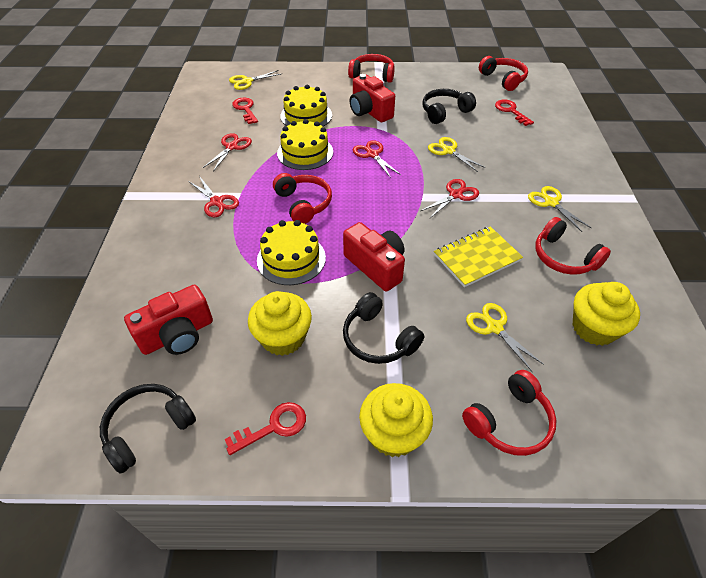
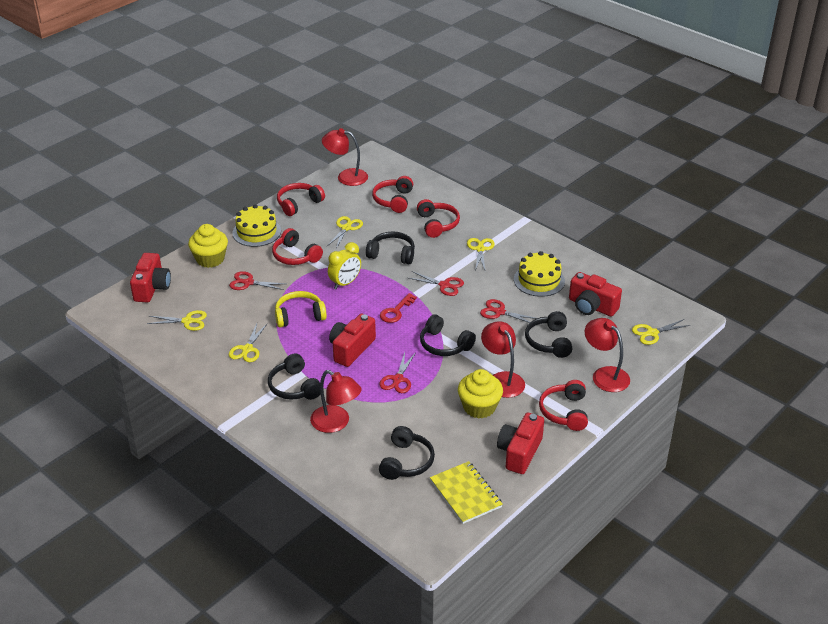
black headphones: 3 -> 5
red camera: 3 -> 4
red key: 3 -> 1
red lamp: 0 -> 4
yellow cake: 3 -> 2
yellow clock: 0 -> 1
yellow cupcake: 3 -> 2
yellow headphones: 0 -> 1
yellow scissors: 4 -> 5

